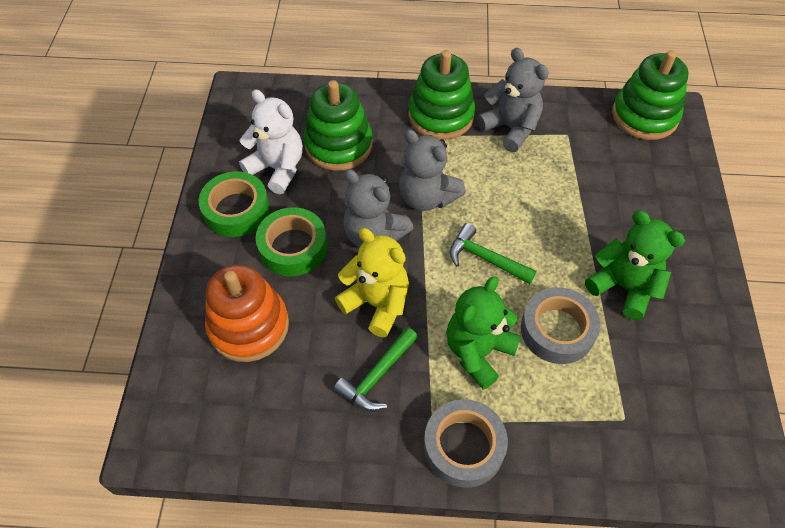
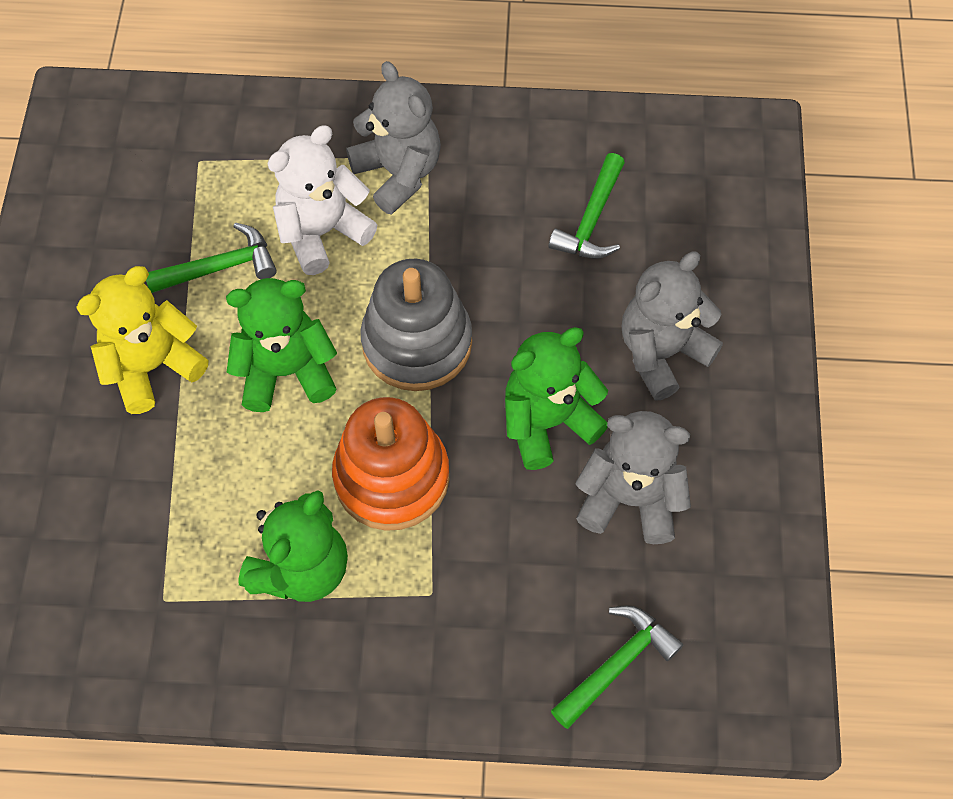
green hammer: 2 -> 3
green stacking toy: 3 -> 0
green tape: 2 -> 0
green teddy bear: 2 -> 3
grey stacking toy: 0 -> 1
grey tape: 2 -> 0

